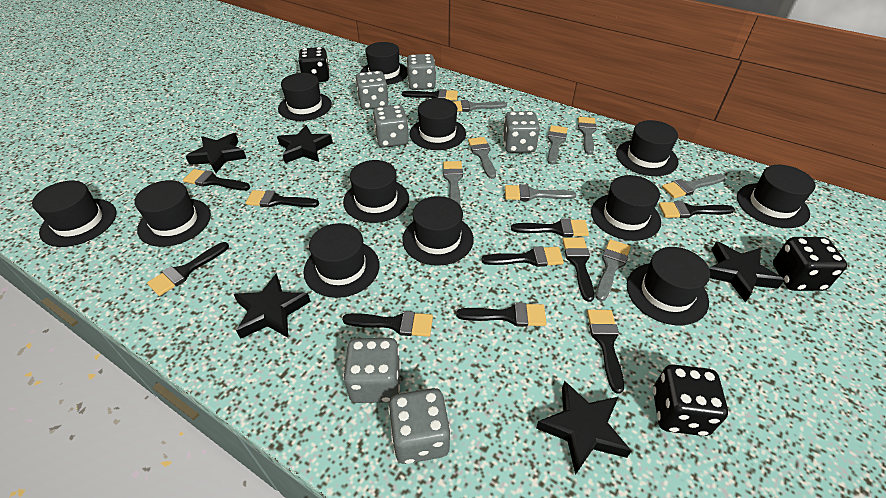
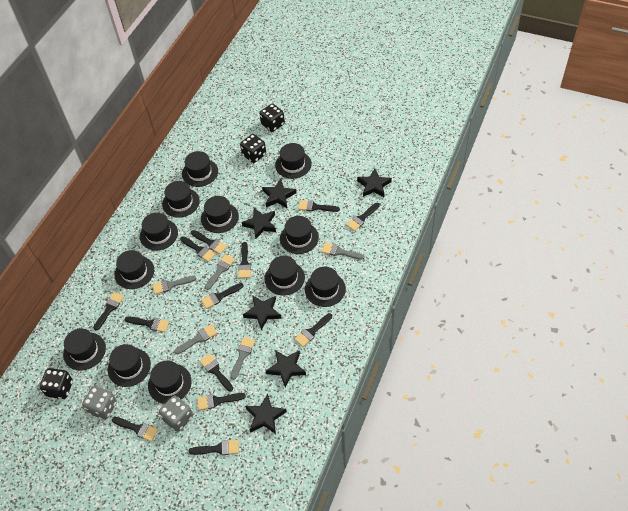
black brush: 11 -> 13
black star: 5 -> 6
grey brush: 8 -> 5
grey dice: 6 -> 2

